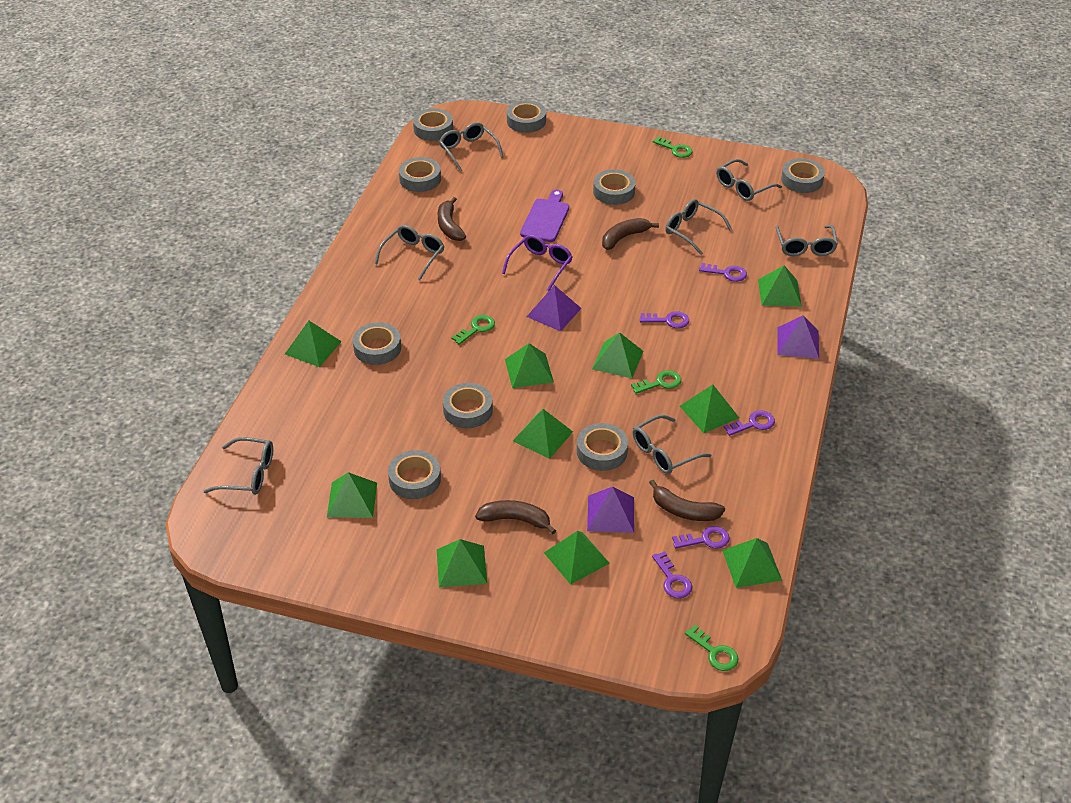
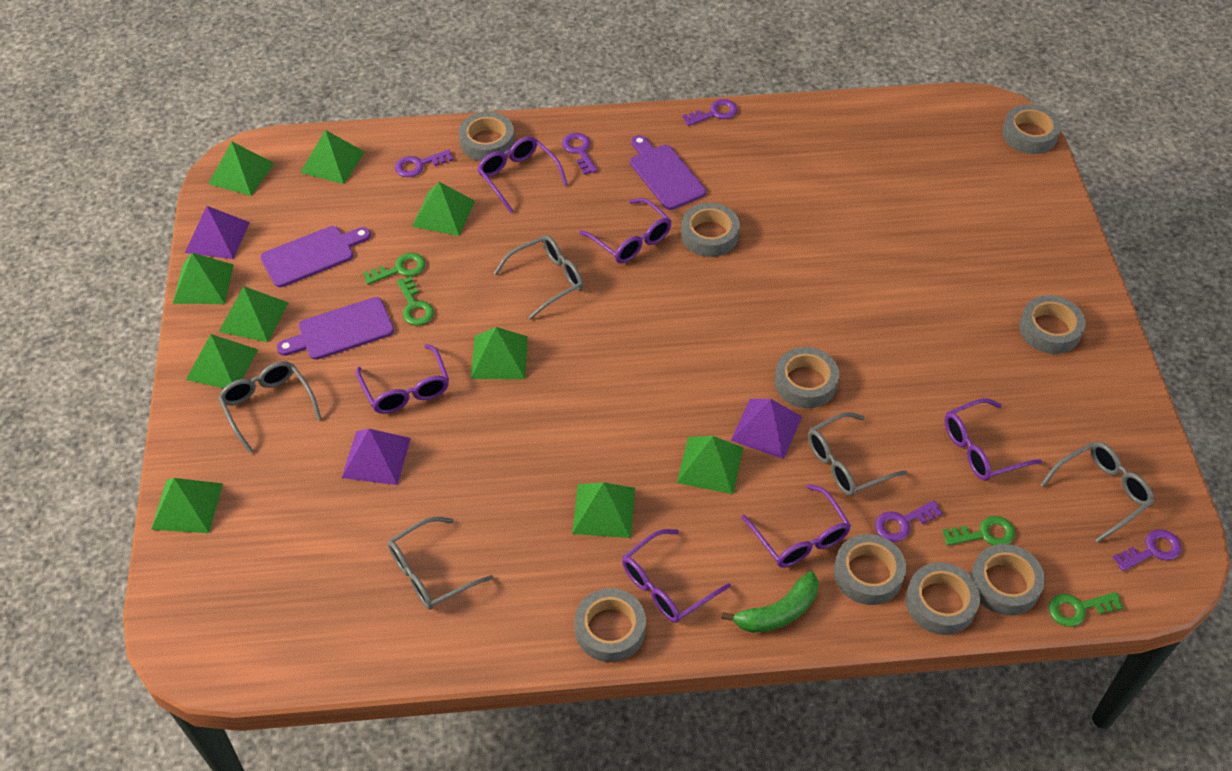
brown banana: 4 -> 0
green banana: 0 -> 1
grey glasses: 7 -> 5
purple cutting board: 1 -> 3
purple glasses: 1 -> 6

